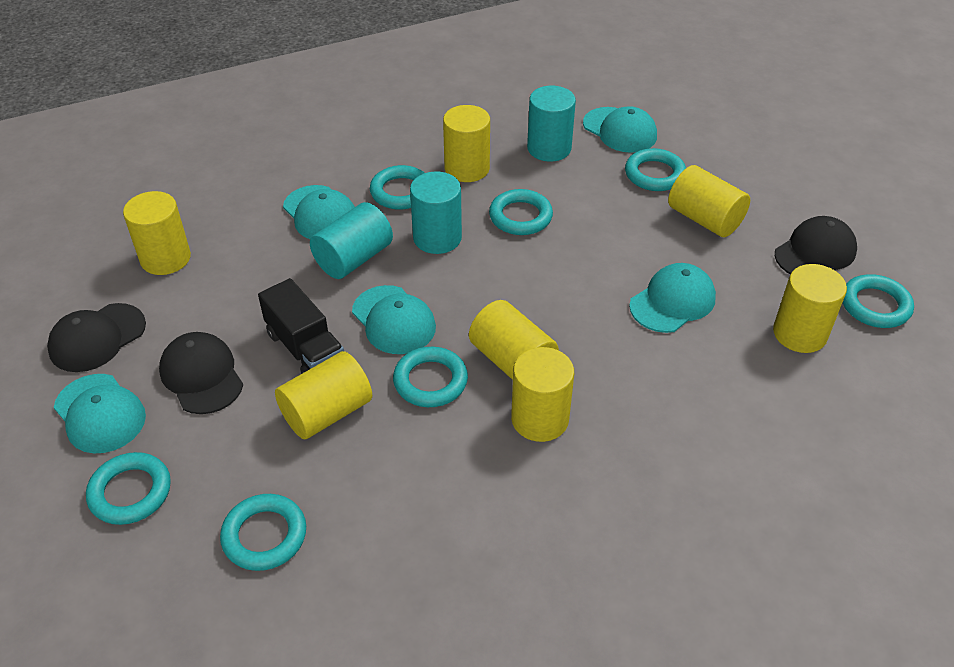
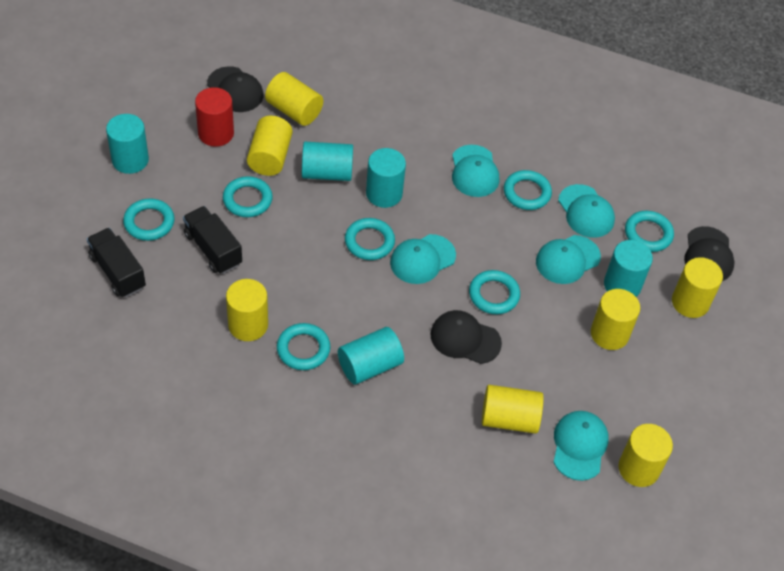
black truck: 1 -> 2
red cylinder: 0 -> 1
turquoise cylinder: 3 -> 5

